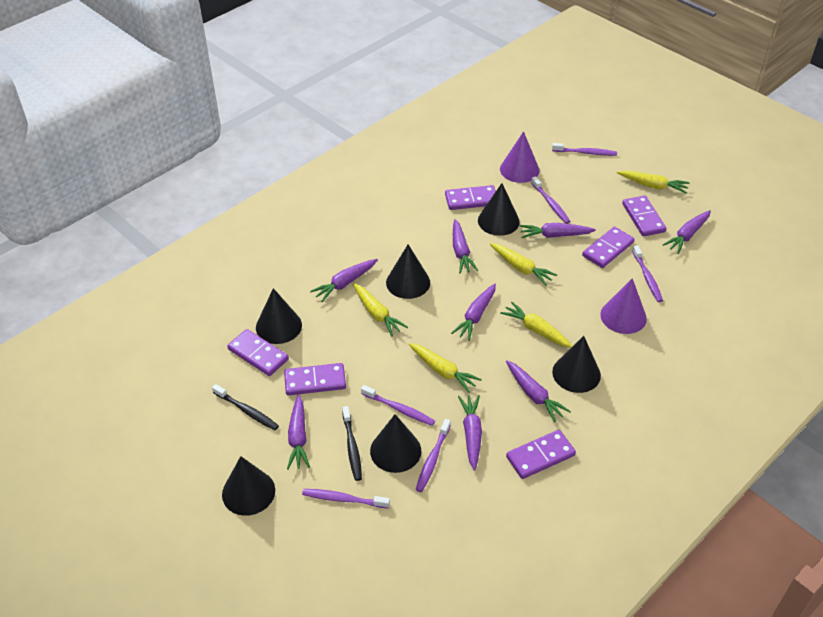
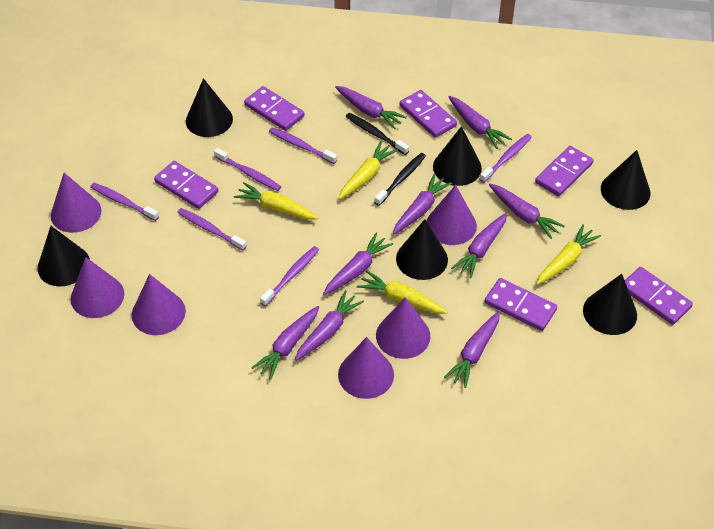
purple carrot: 8 -> 9
purple cone: 2 -> 6
yellow carrot: 5 -> 4

